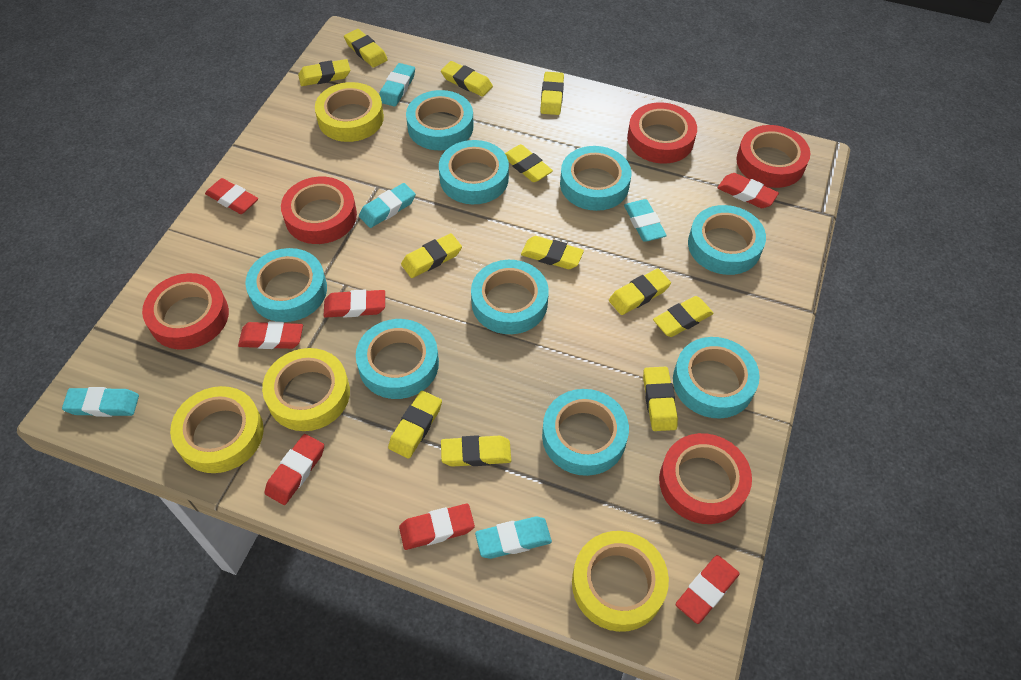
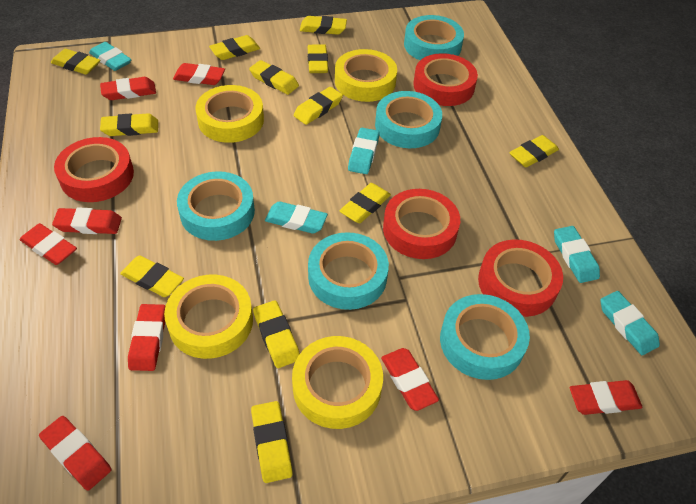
red eraser: 7 -> 8
red tape: 5 -> 4
turquoise tape: 9 -> 5

